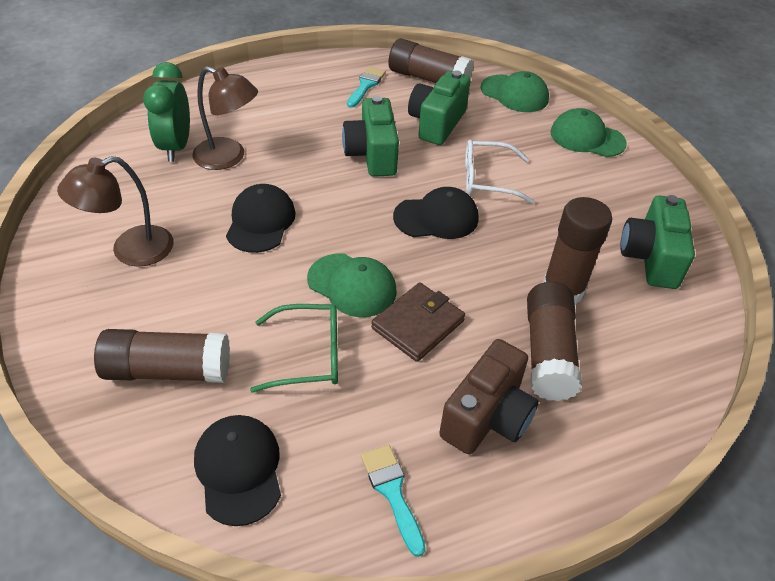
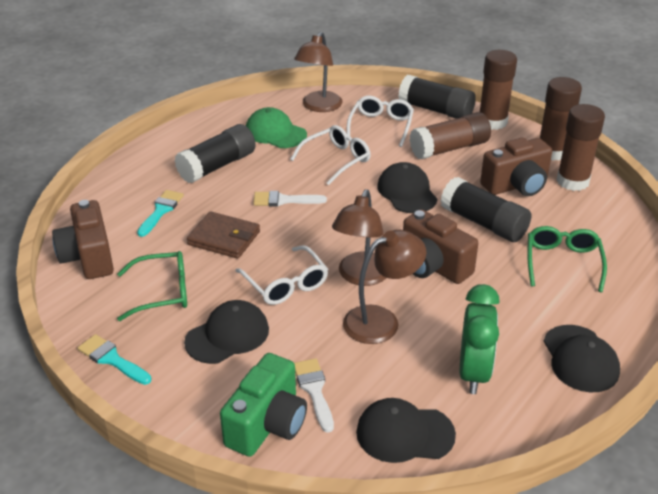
black cap: 3 -> 4
black glue stick: 0 -> 3
brown camera: 1 -> 3
brown lamp: 2 -> 3
green camera: 3 -> 1
green cap: 3 -> 1
green glasses: 1 -> 2
white brush: 0 -> 2
white glasses: 1 -> 3

